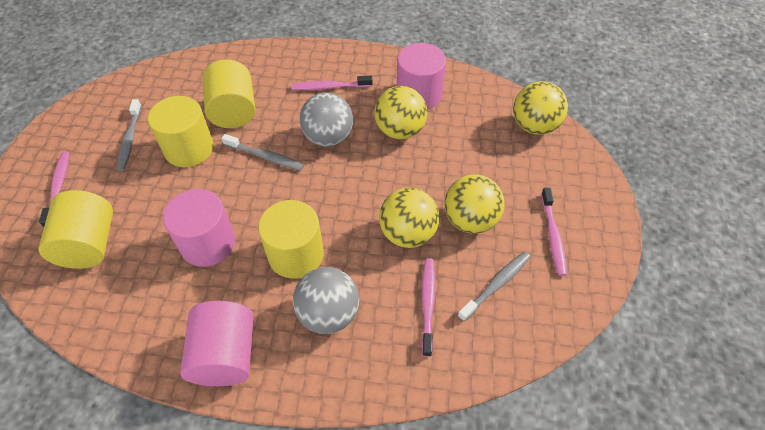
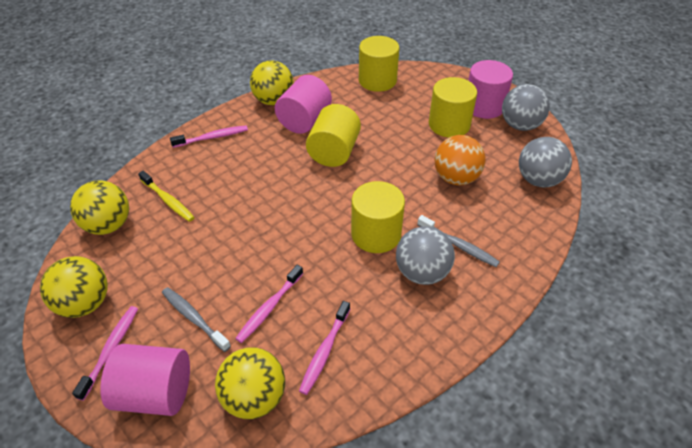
grey ball: 2 -> 3
grey toothbrush: 3 -> 2
orange ball: 0 -> 1
yellow toothbrush: 0 -> 1

